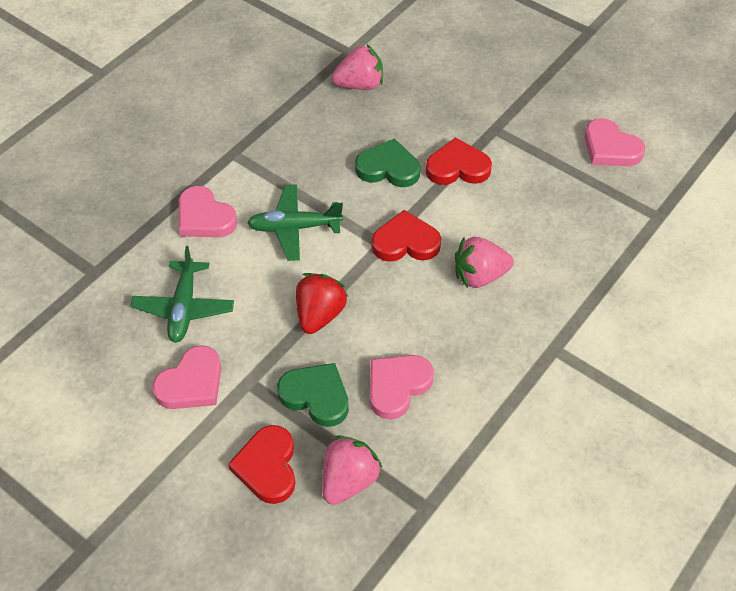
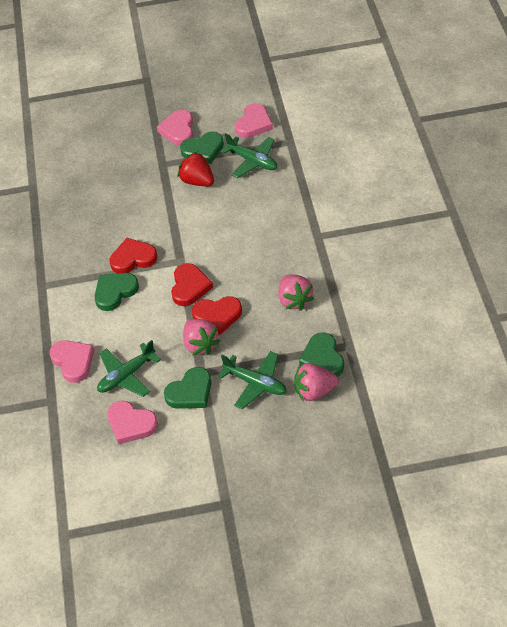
green heart: 2 -> 4
green plane: 2 -> 3

